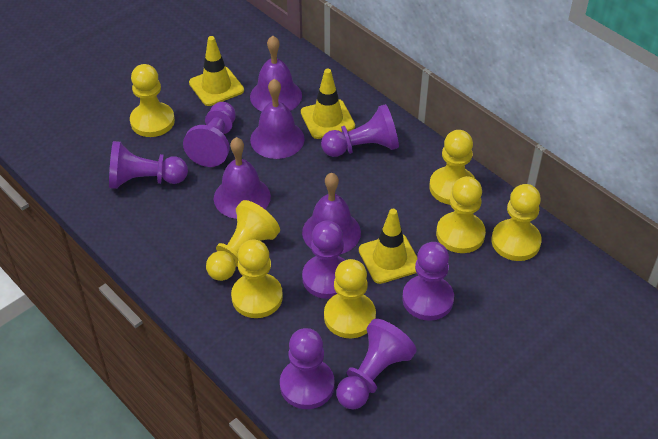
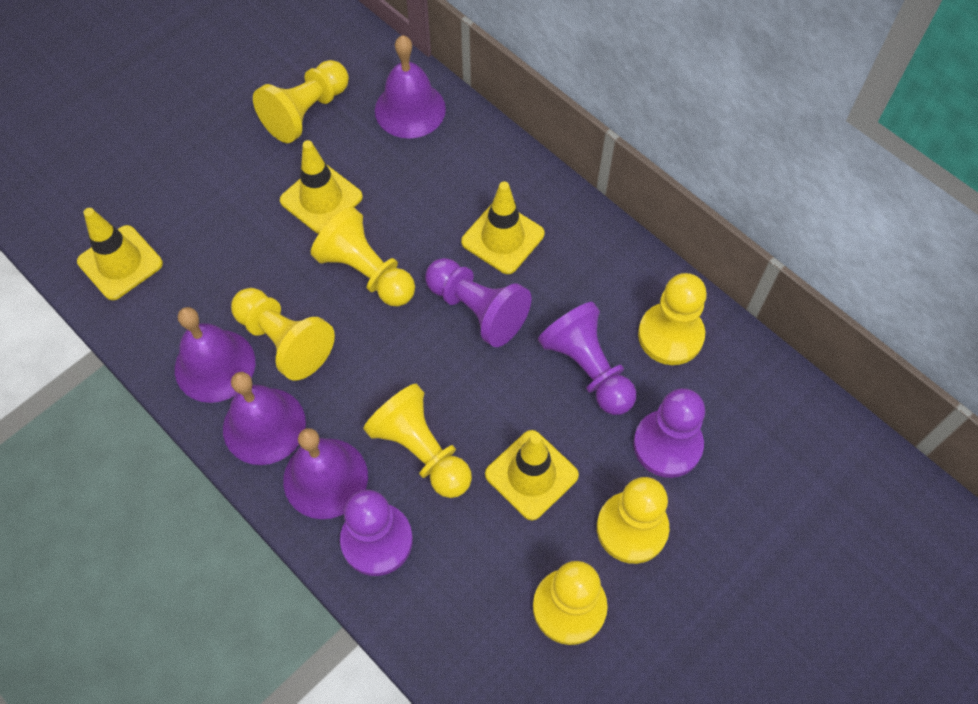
purple pawn: 7 -> 4
yellow traffic cone: 3 -> 4

